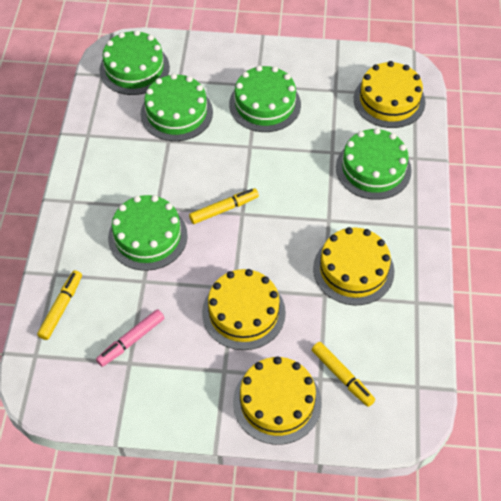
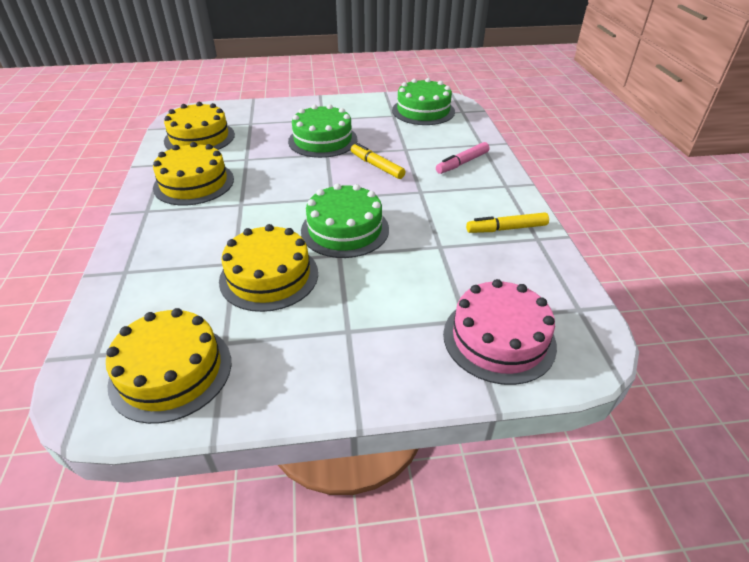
green cake: 5 -> 3
pink cake: 0 -> 1
yellow marker: 3 -> 2

